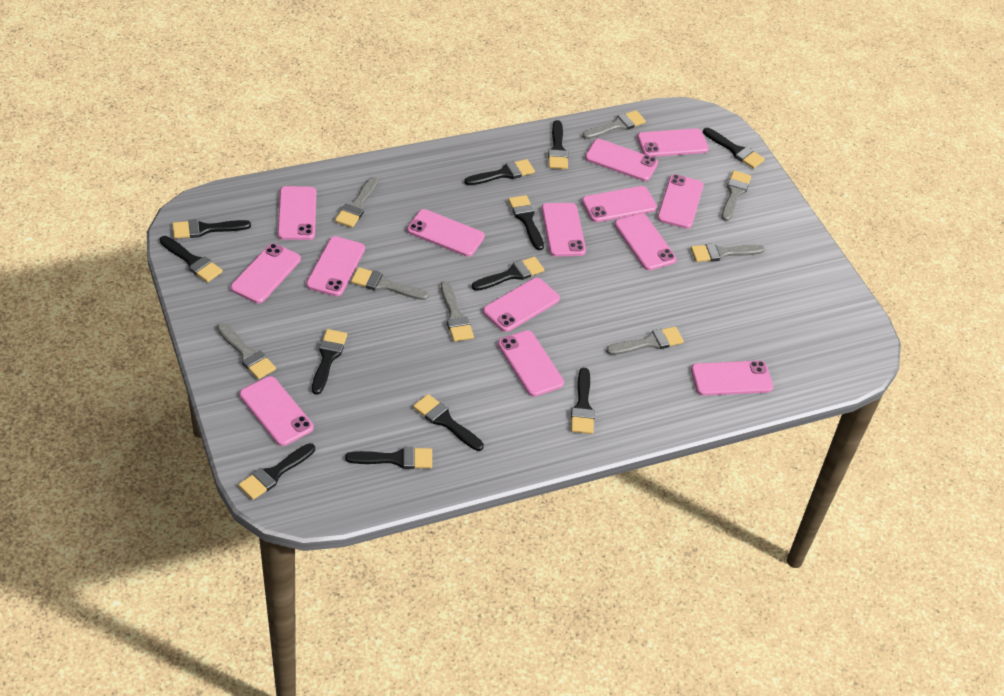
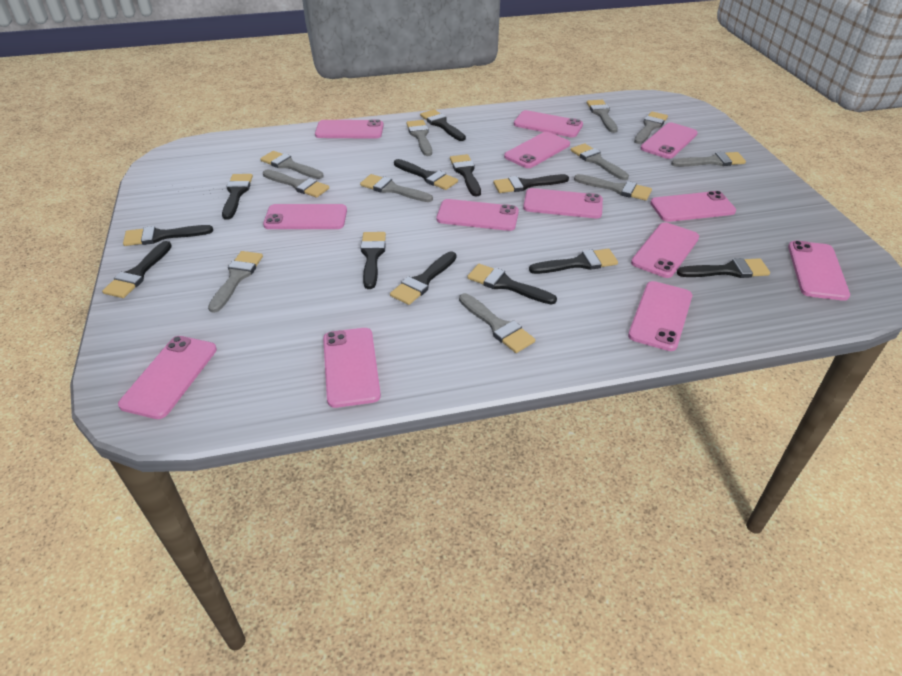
grey brush: 8 -> 11
pink phone: 14 -> 13

